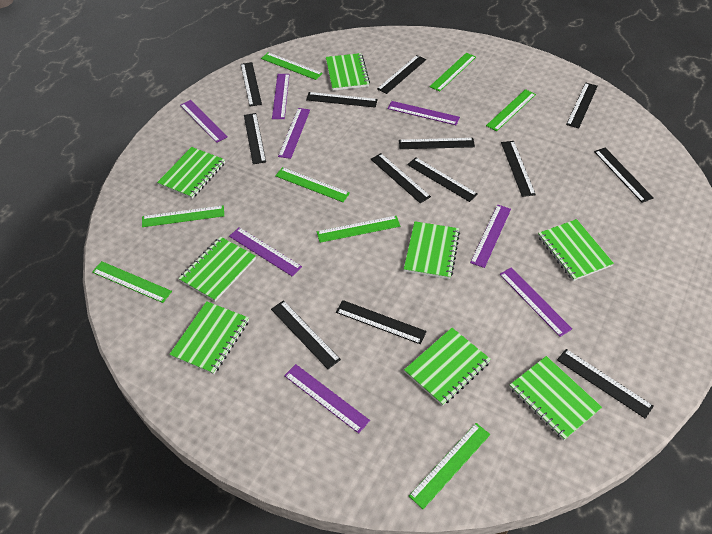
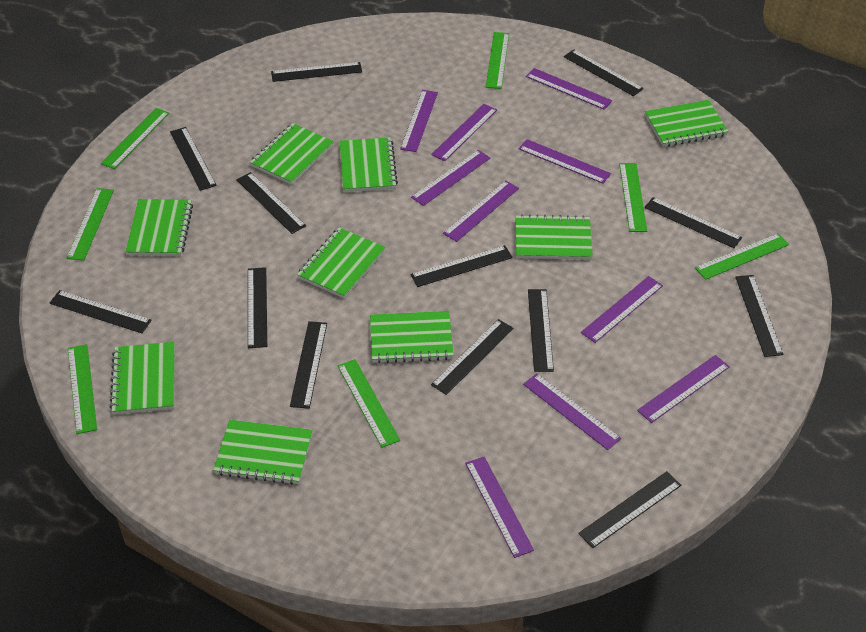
green notebook: 8 -> 9
green ruler: 8 -> 7
purple ruler: 8 -> 10

